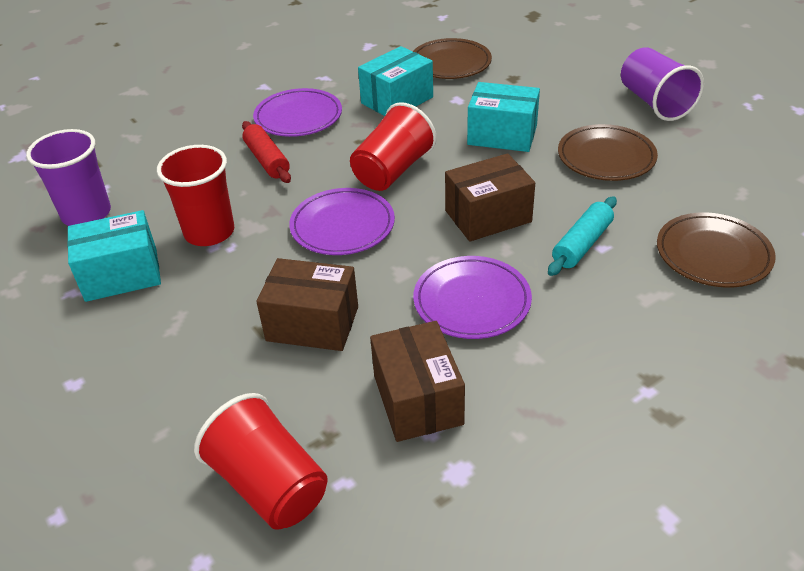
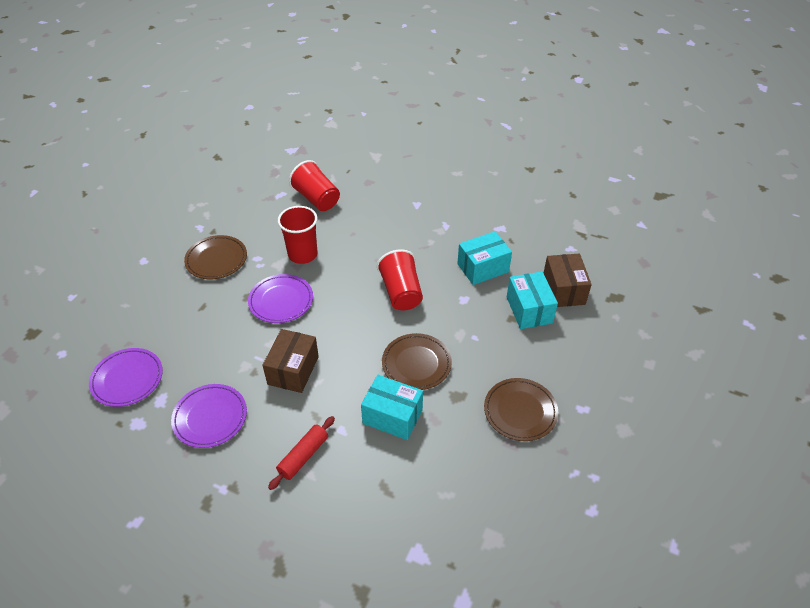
brown box: 3 -> 2
purple cup: 2 -> 0
turquoise rolling pin: 1 -> 0

